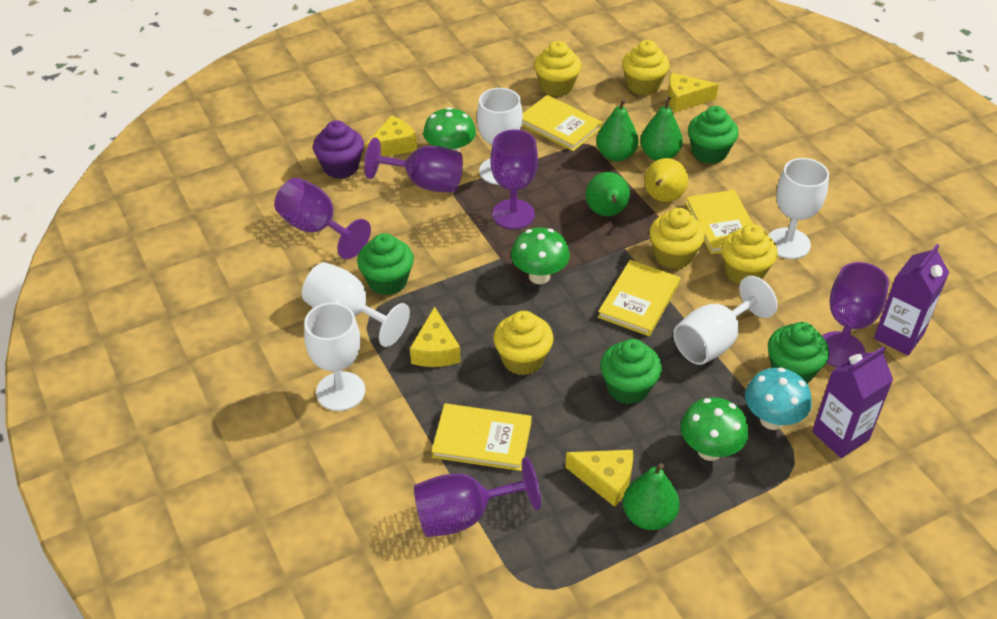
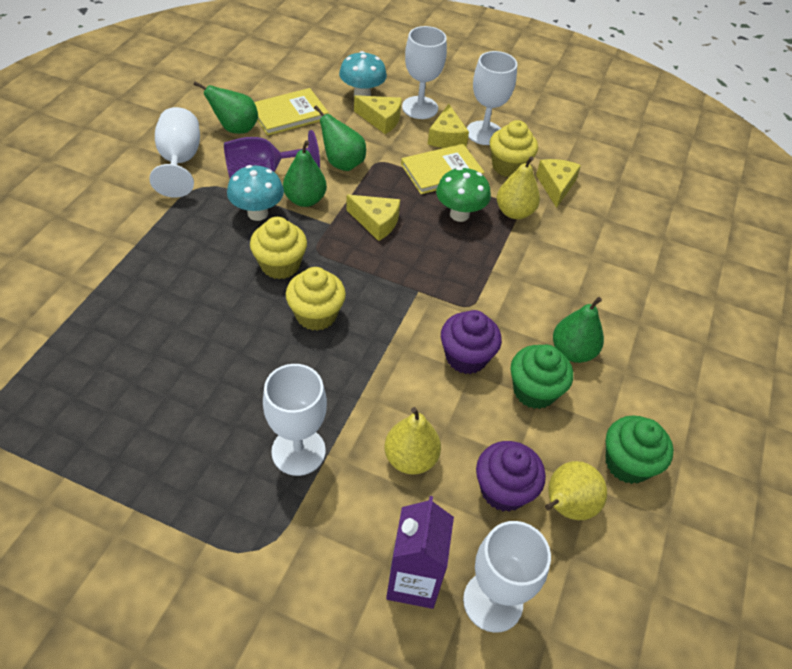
green cupcake: 4 -> 2
green mushroom: 3 -> 1
purple carton: 2 -> 1
purple cupcake: 1 -> 2
purple goblet: 5 -> 1
turquoise mushroom: 1 -> 2
yellow book: 4 -> 2
yellow cupcake: 5 -> 3
yellow pear: 1 -> 3

